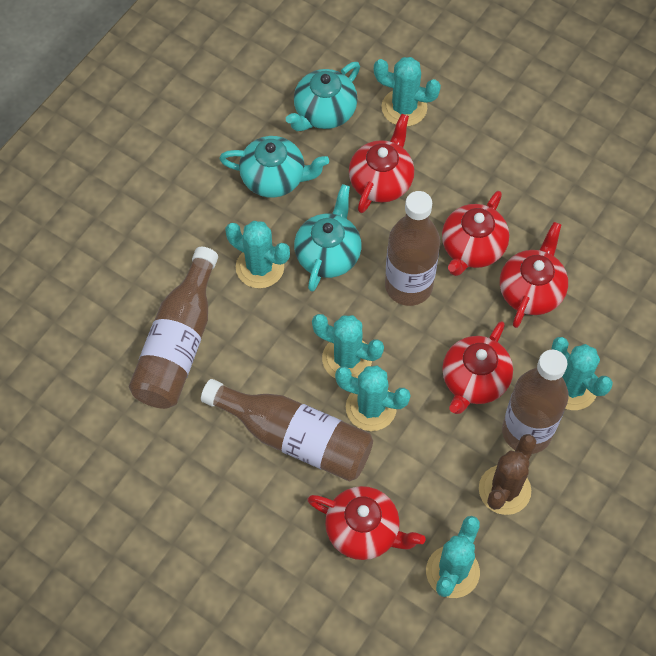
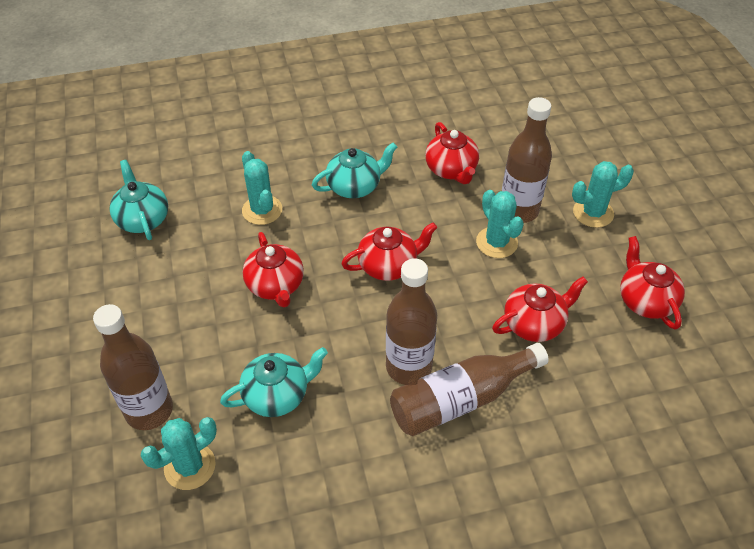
brown cactus: 1 -> 0
turquoise cactus: 6 -> 4

